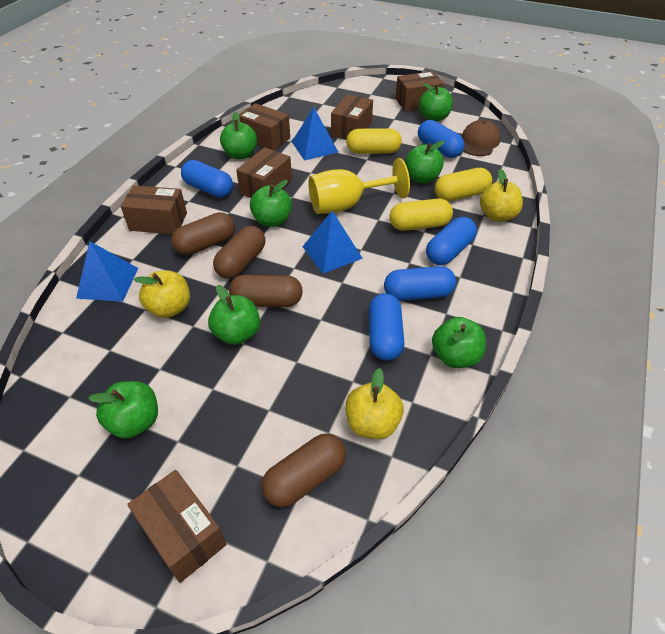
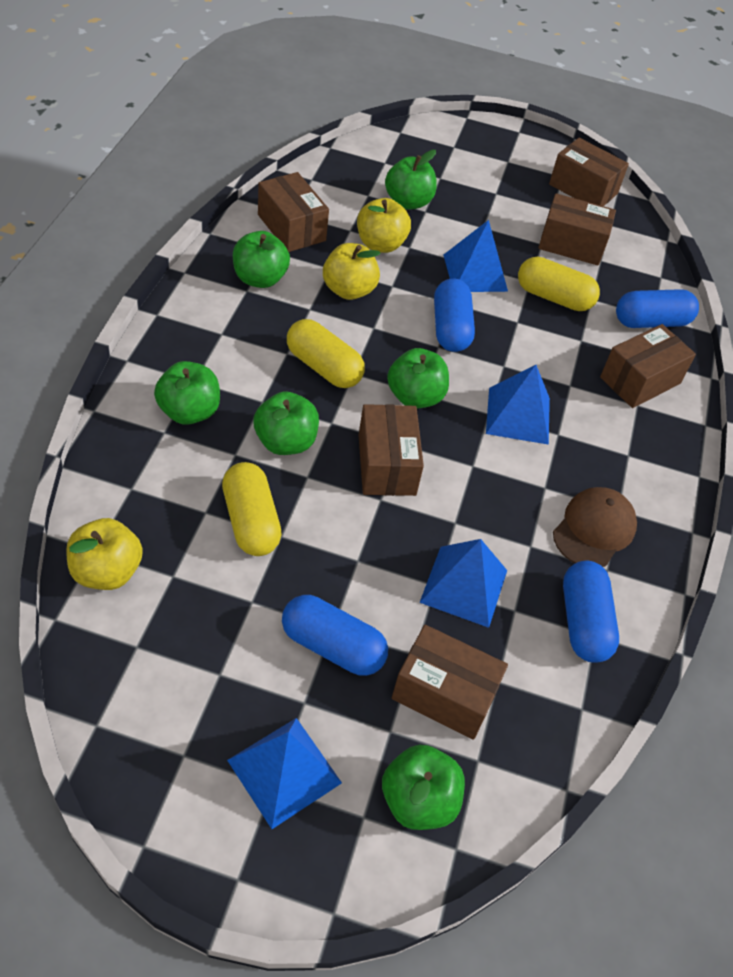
blue capsule: 5 -> 4
blue pyramid: 3 -> 4
brown capsule: 4 -> 0
green apple: 7 -> 6
yellow goblet: 1 -> 0

